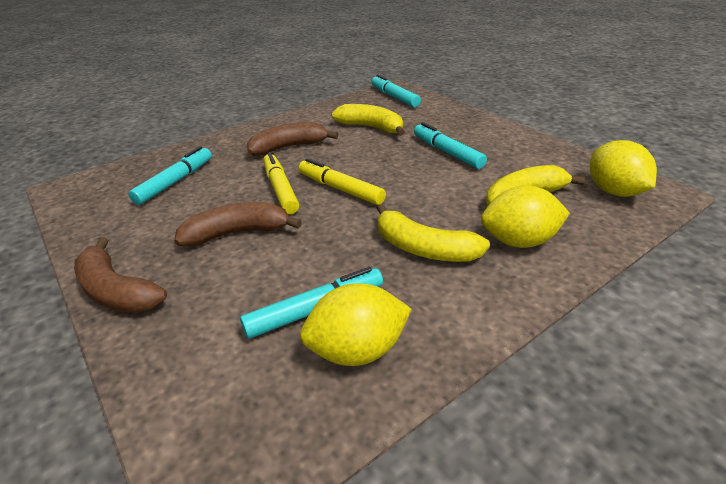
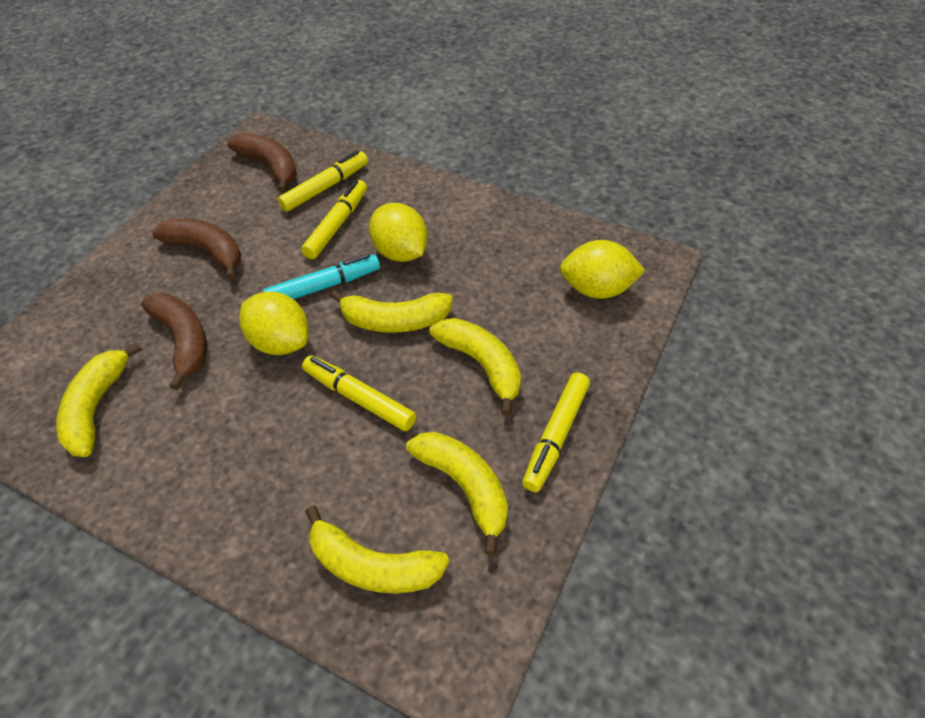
turquoise marker: 4 -> 1
yellow banana: 3 -> 5
yellow marker: 2 -> 4

